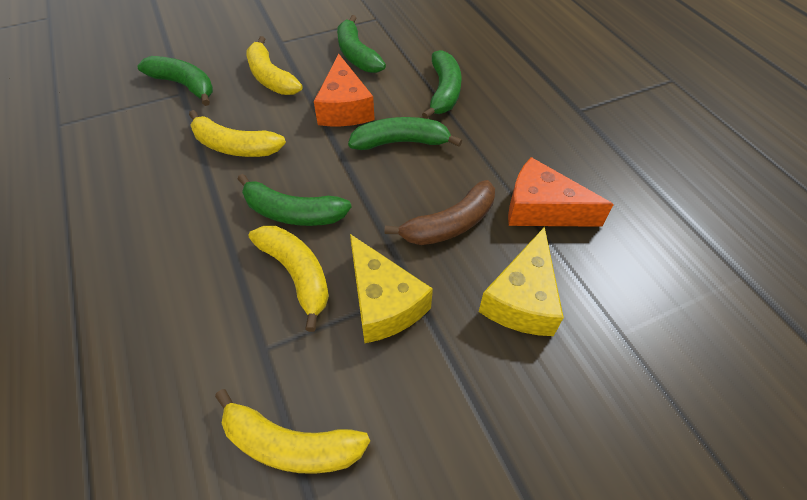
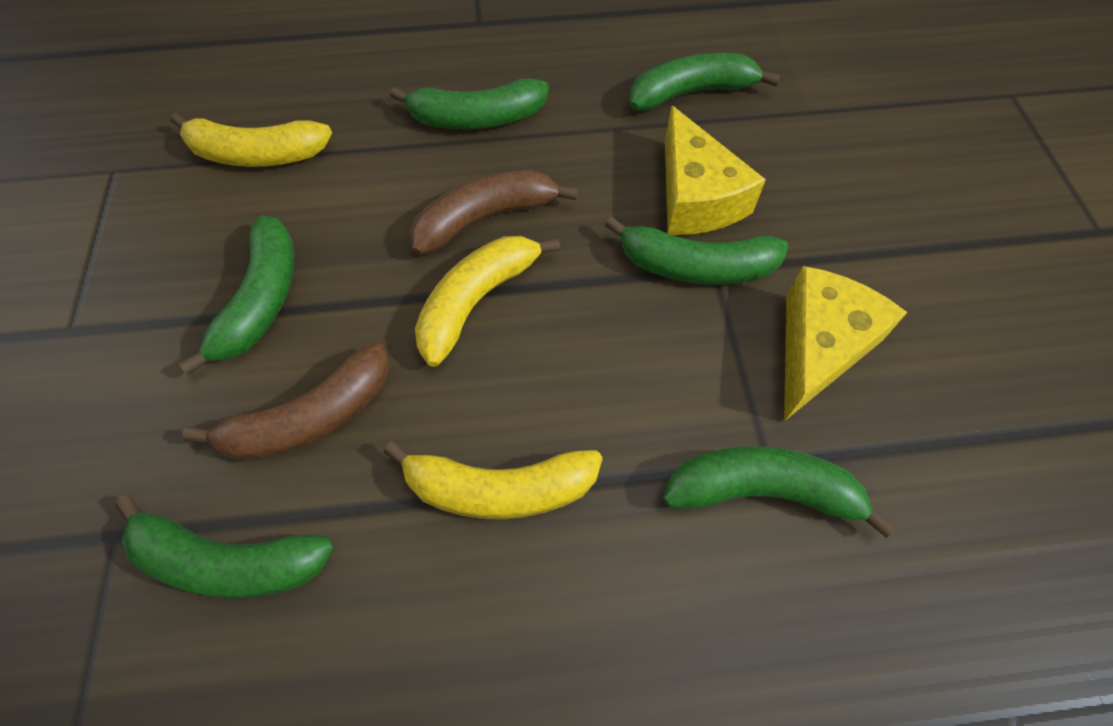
brown banana: 1 -> 2
green banana: 5 -> 6
orange cheese: 2 -> 0
yellow banana: 4 -> 3

